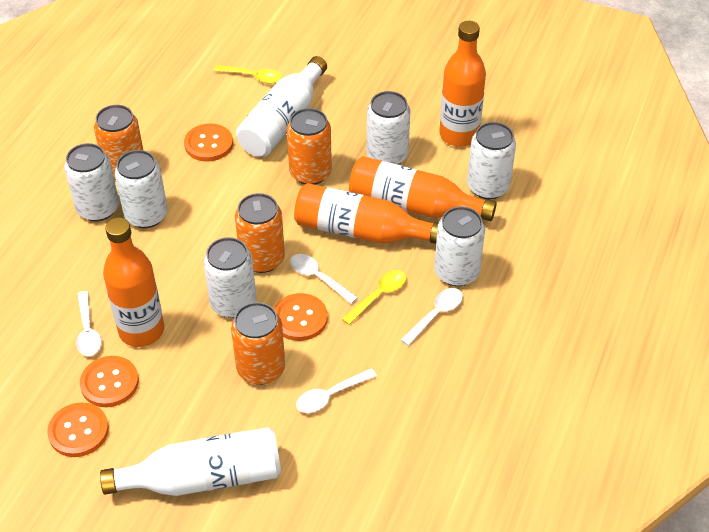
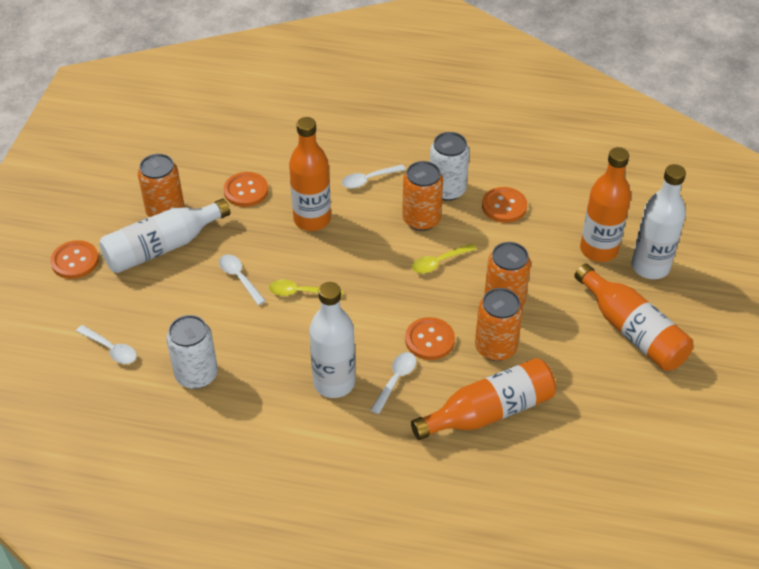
white bottle: 2 -> 3
white can: 6 -> 2

